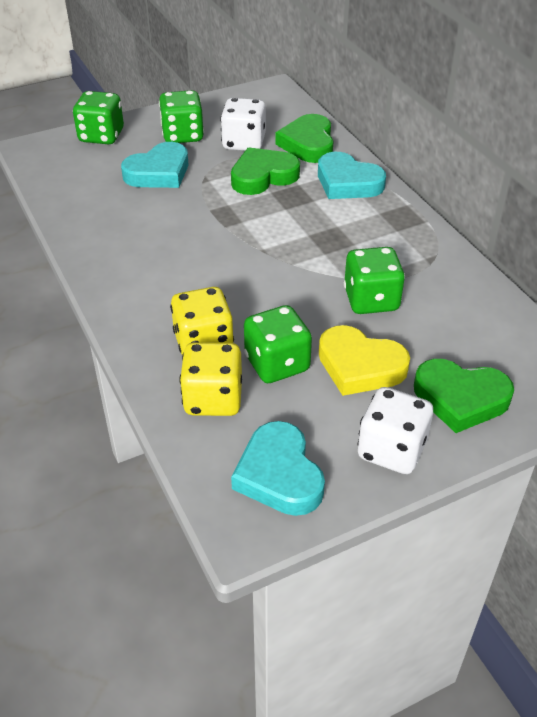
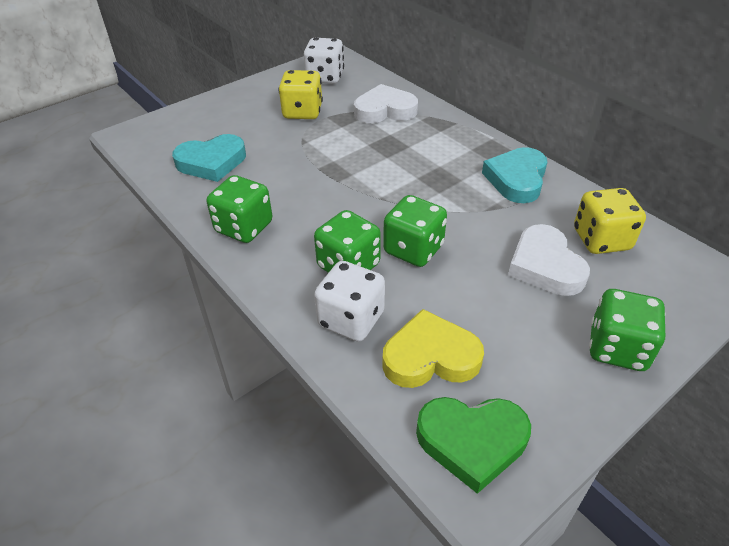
green heart: 3 -> 1
turquoise heart: 3 -> 2
white heart: 0 -> 2

